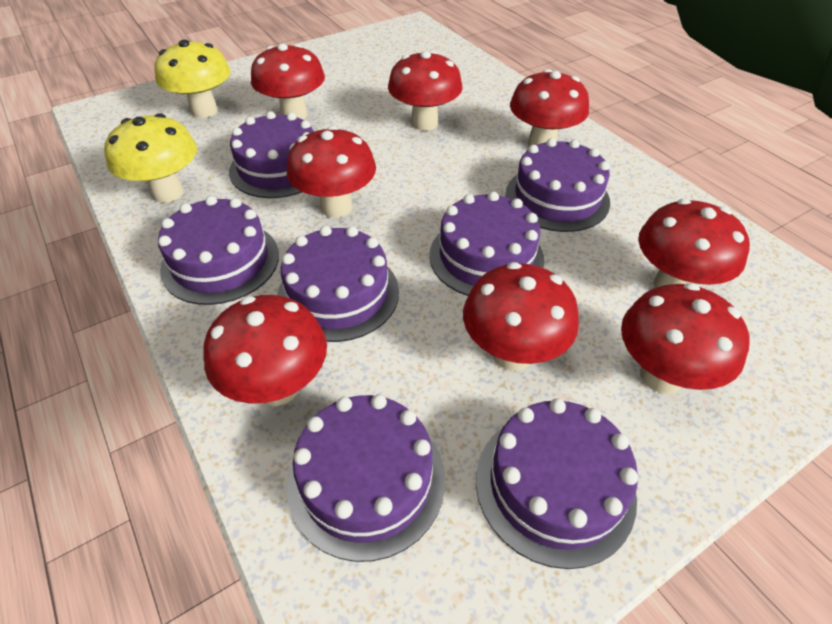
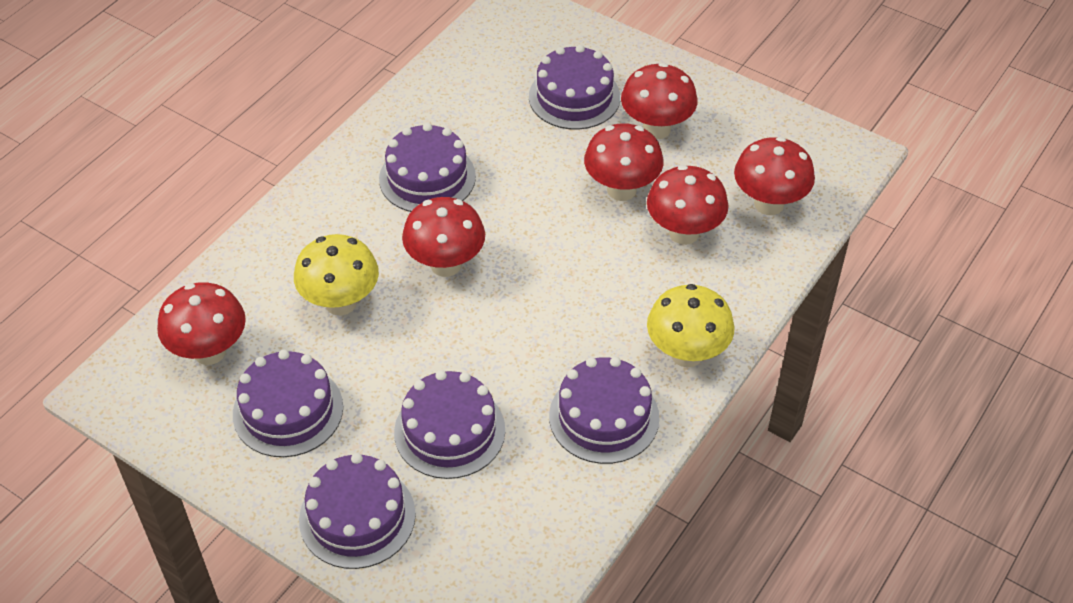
purple cake: 7 -> 6
red mushroom: 8 -> 6

